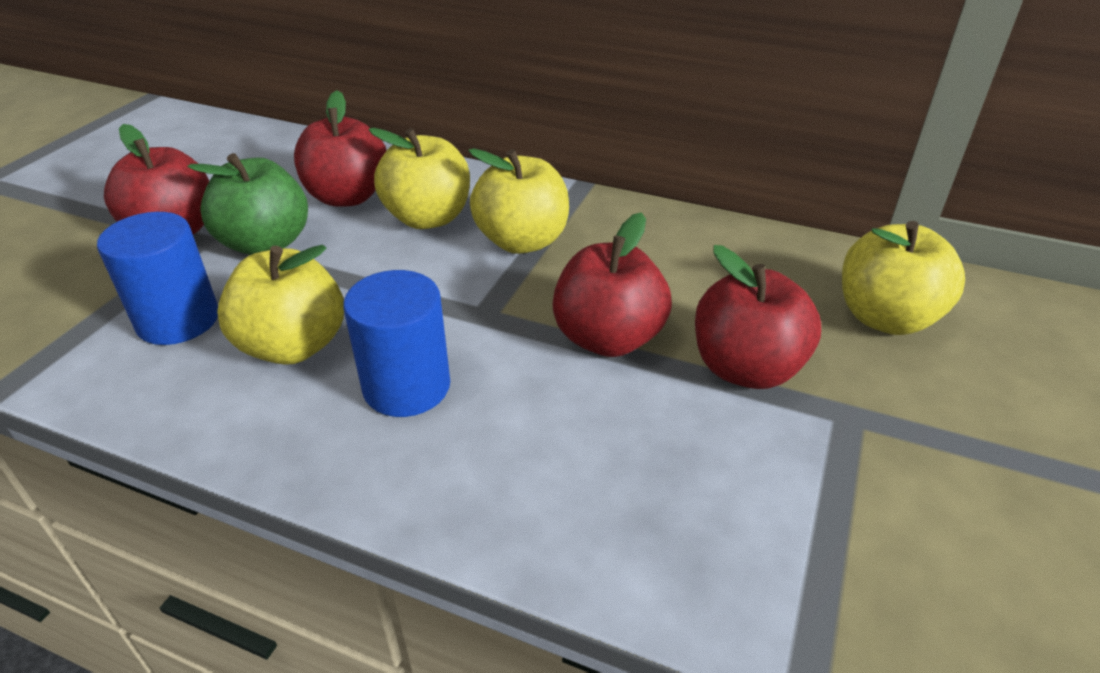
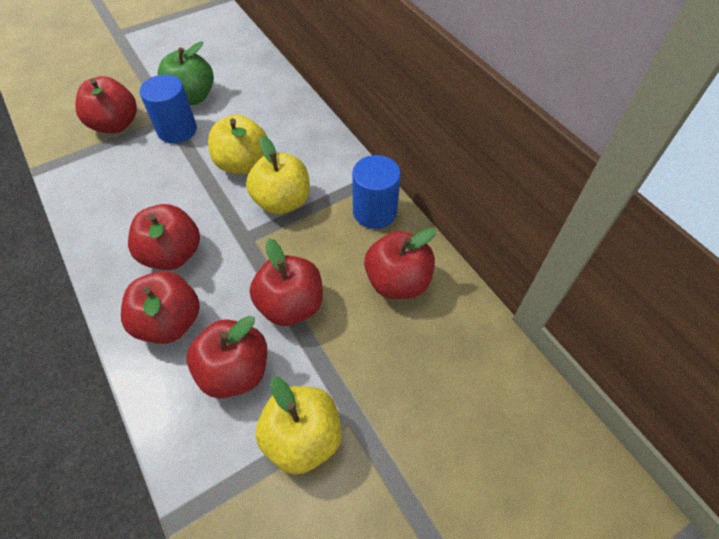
red apple: 4 -> 6
yellow apple: 4 -> 3

